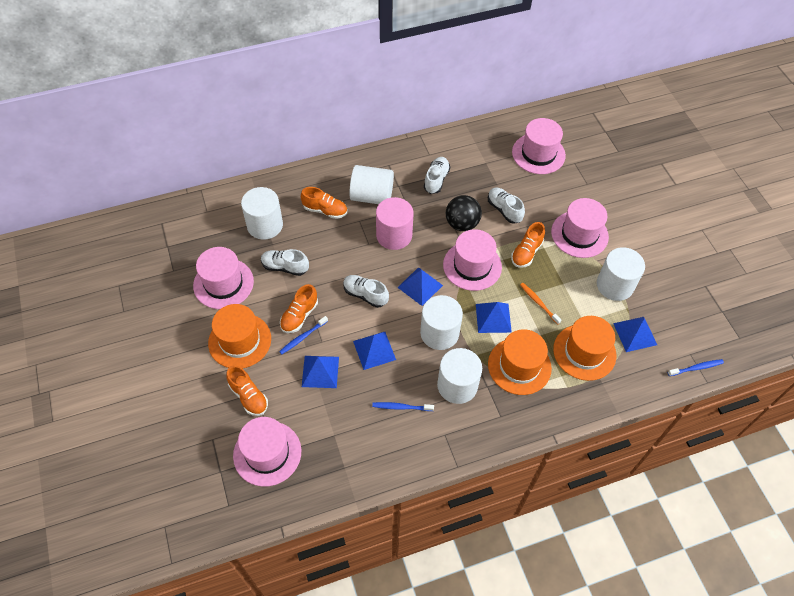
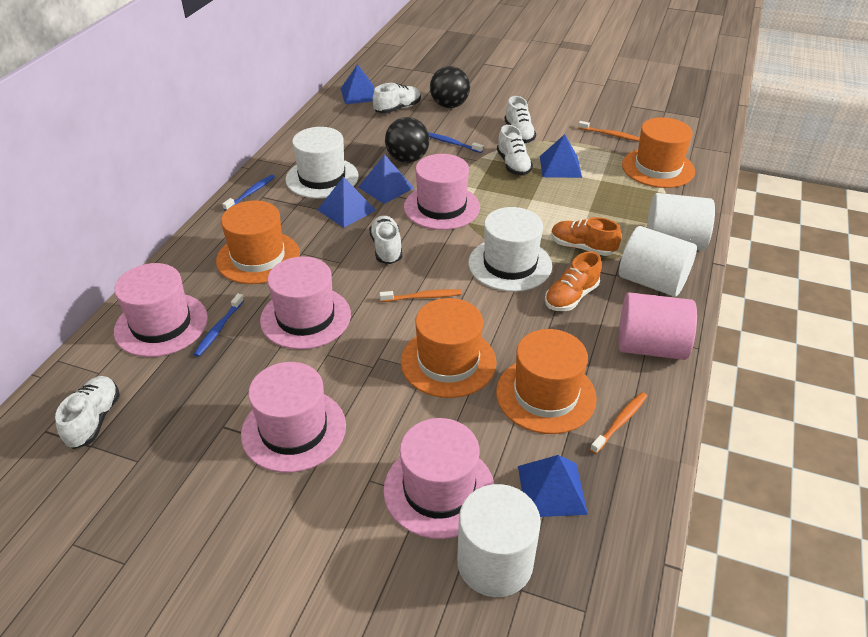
black ball: 1 -> 2
orange hat: 3 -> 4
orange shoe: 4 -> 2
orange toothbrush: 1 -> 3
white cylinder: 5 -> 3
white hat: 0 -> 2
white shoe: 4 -> 5

